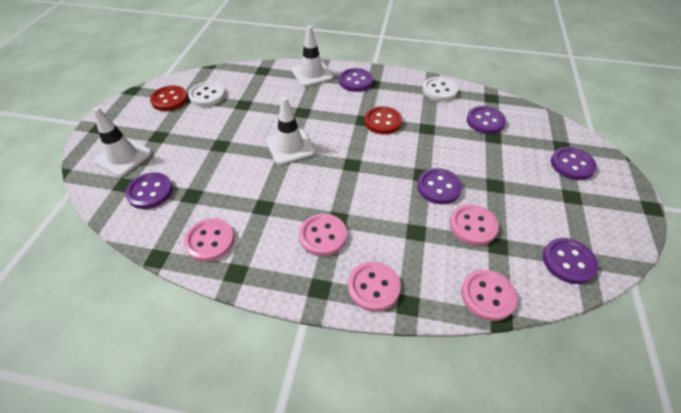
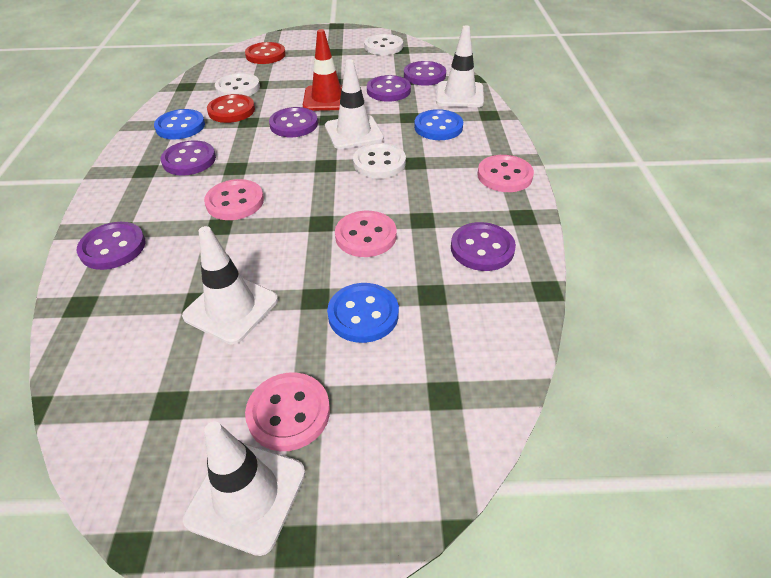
blue button: 0 -> 3
pink button: 5 -> 4
red traffic cone: 0 -> 1
white button: 2 -> 3
white traffic cone: 3 -> 4

